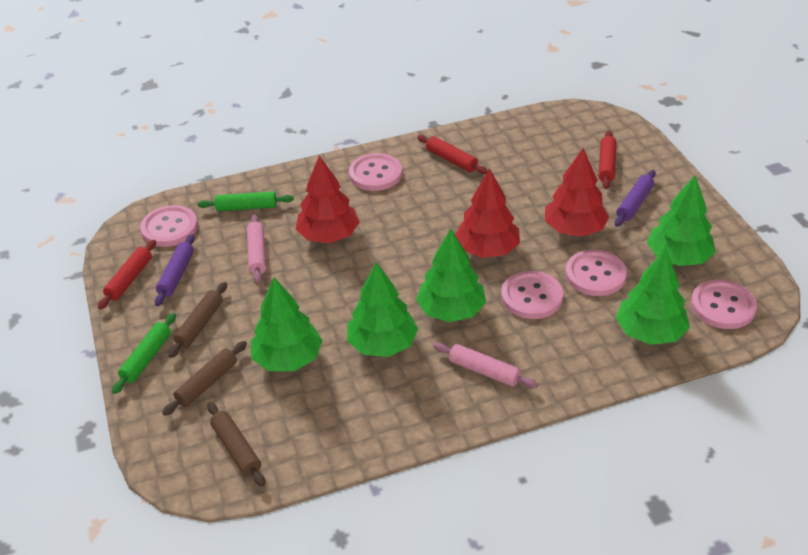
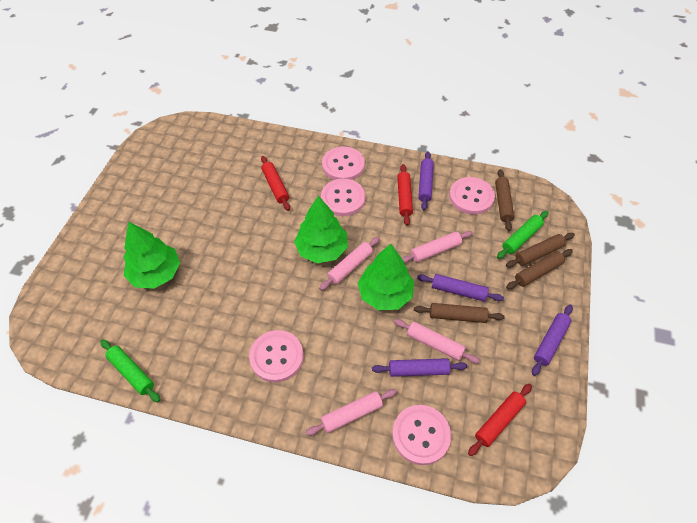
brown rolling pin: 3 -> 4
green tree: 5 -> 3
pink rolling pin: 2 -> 4
purple rolling pin: 2 -> 4
red tree: 3 -> 0

